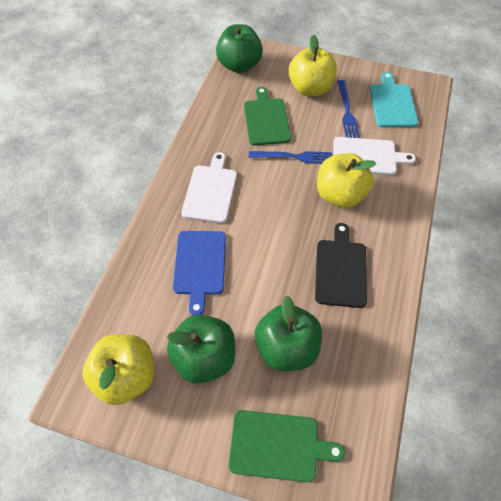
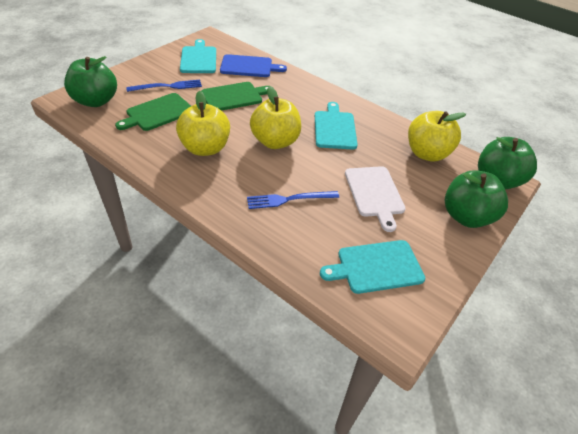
black cutting board: 1 -> 0
turquoise cutting board: 1 -> 3
white cutting board: 2 -> 1

